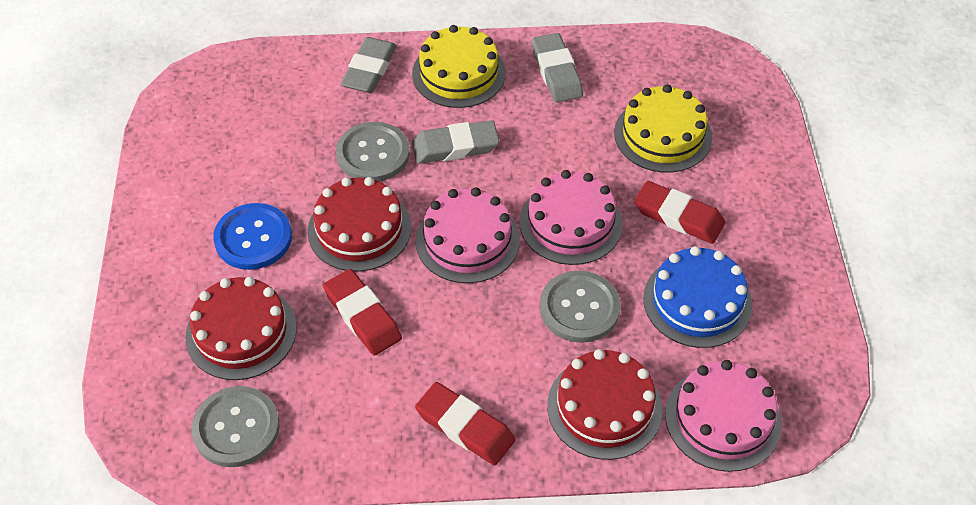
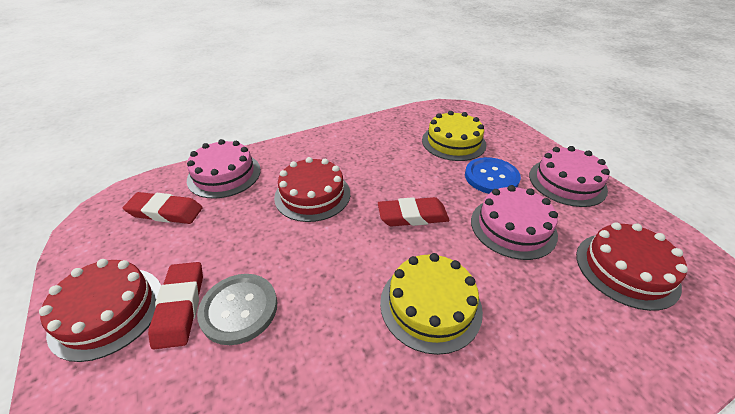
blue cake: 1 -> 0
grey button: 3 -> 1
grey eraser: 3 -> 0

